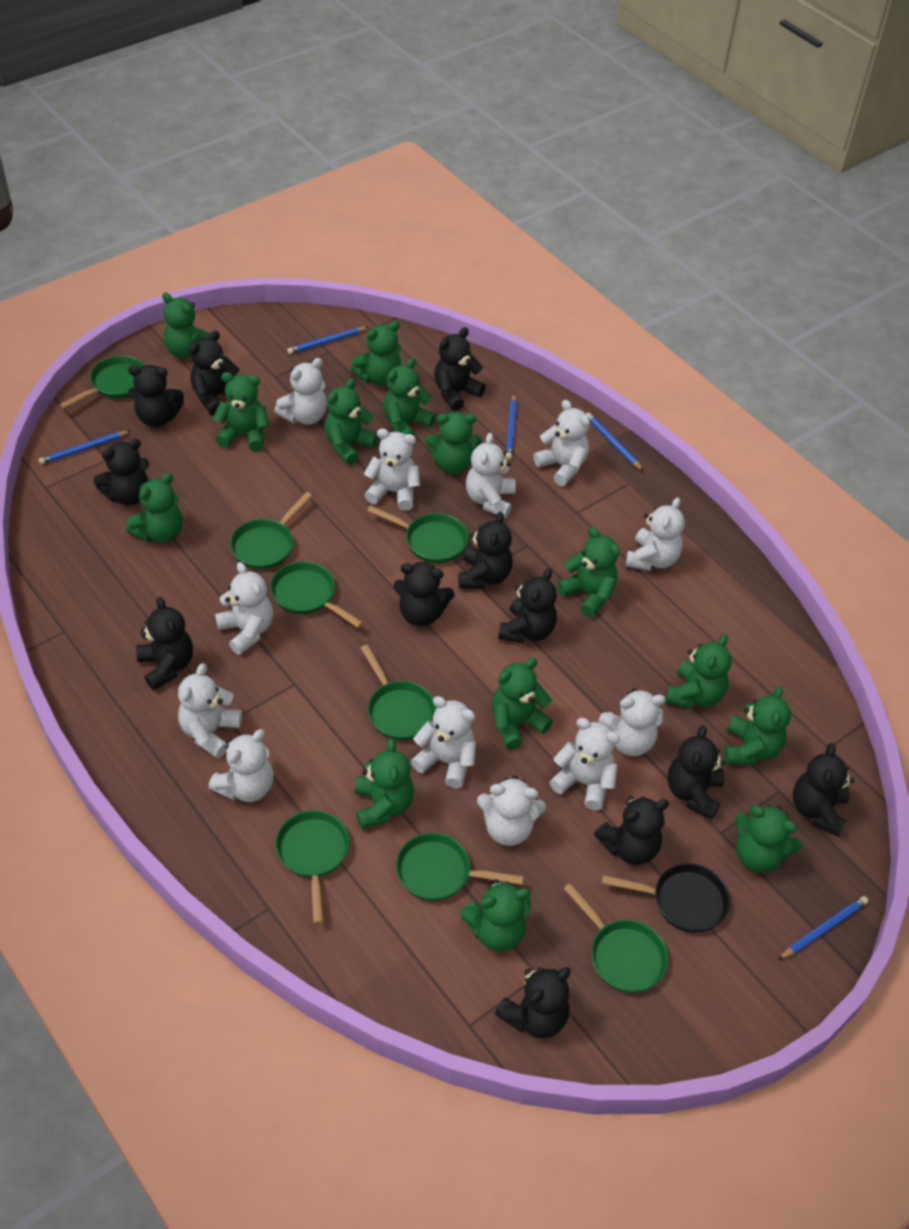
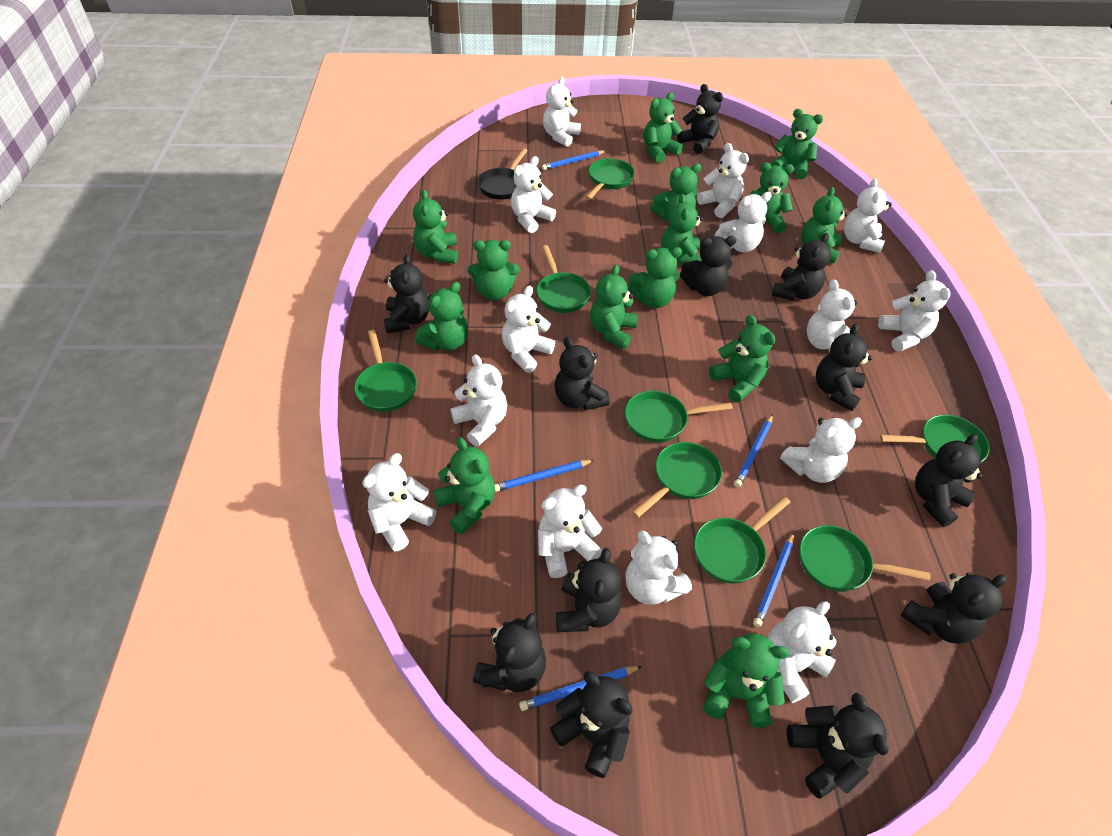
white teddy bear: 12 -> 14

